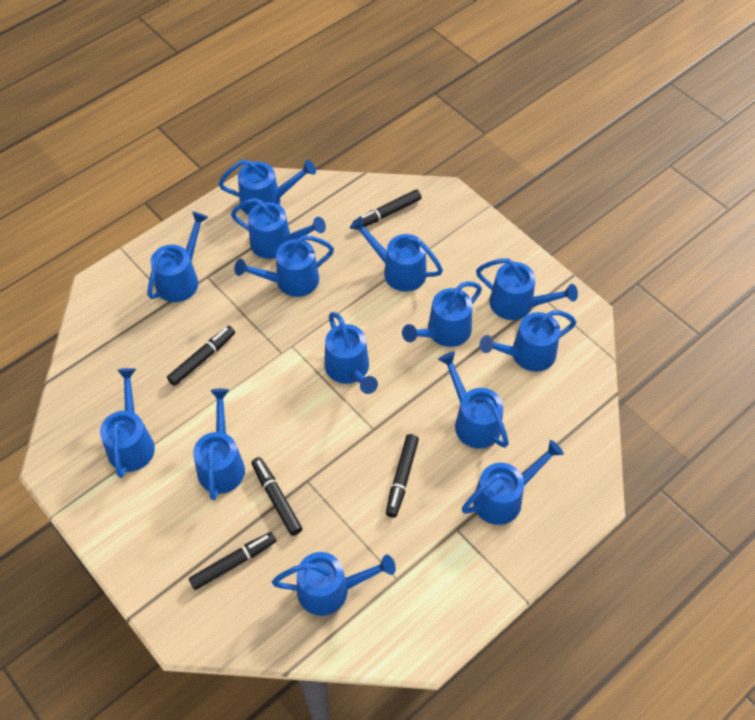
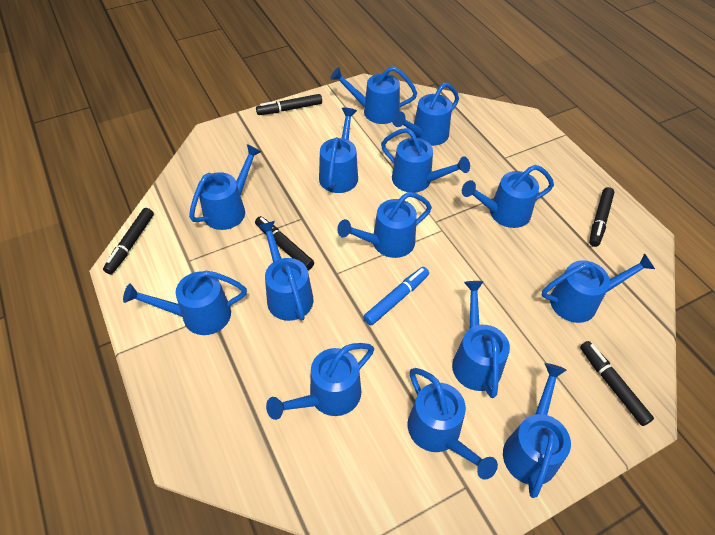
blue marker: 0 -> 1

